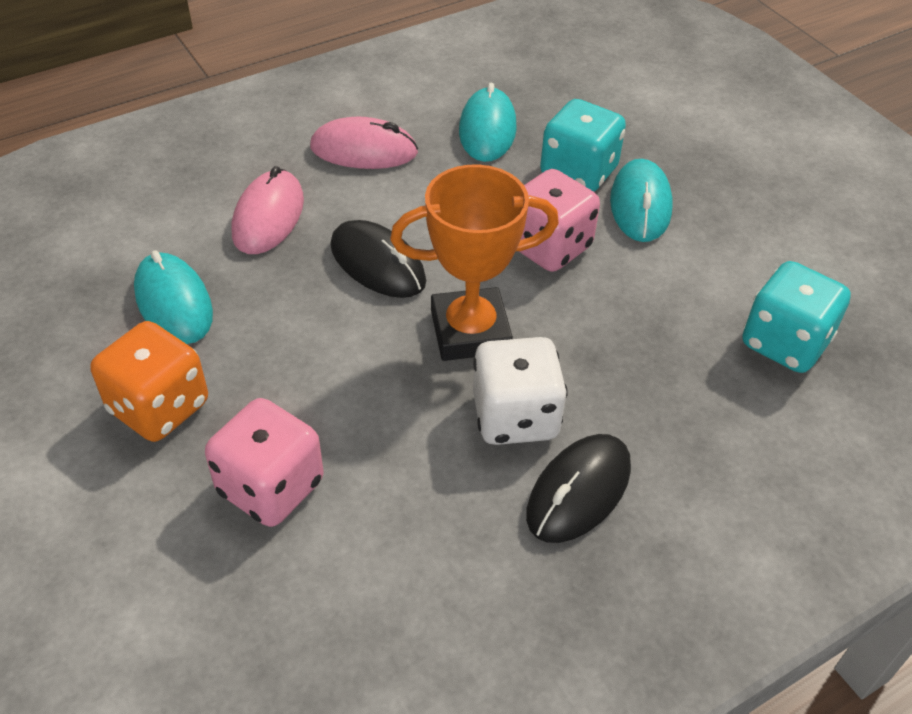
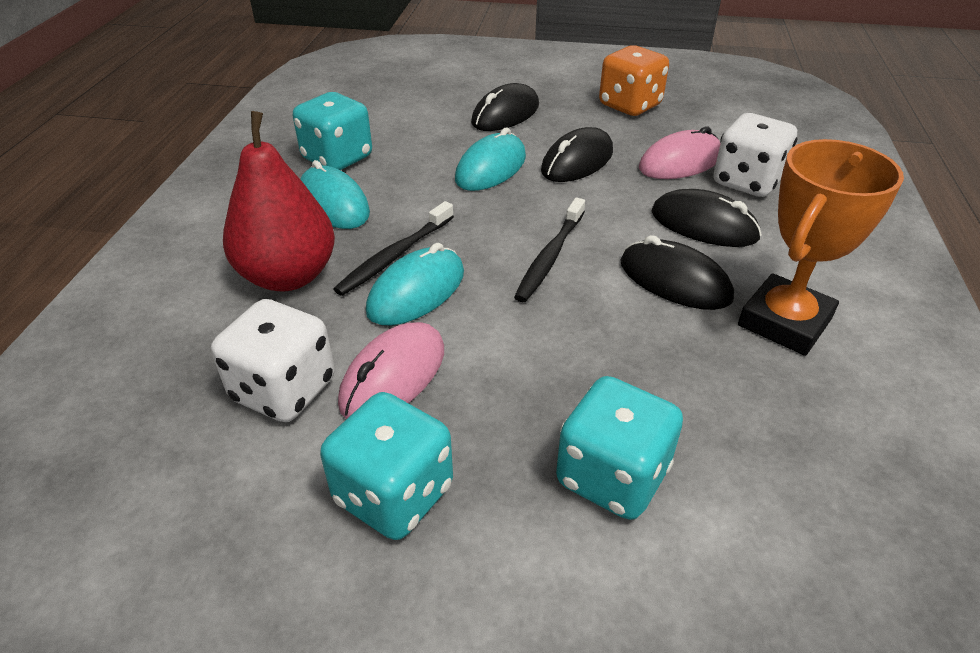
black mouse: 2 -> 4
black toothbrush: 0 -> 2
pink dice: 2 -> 0
red pear: 0 -> 1
turquoise dice: 2 -> 3
white dice: 1 -> 2

